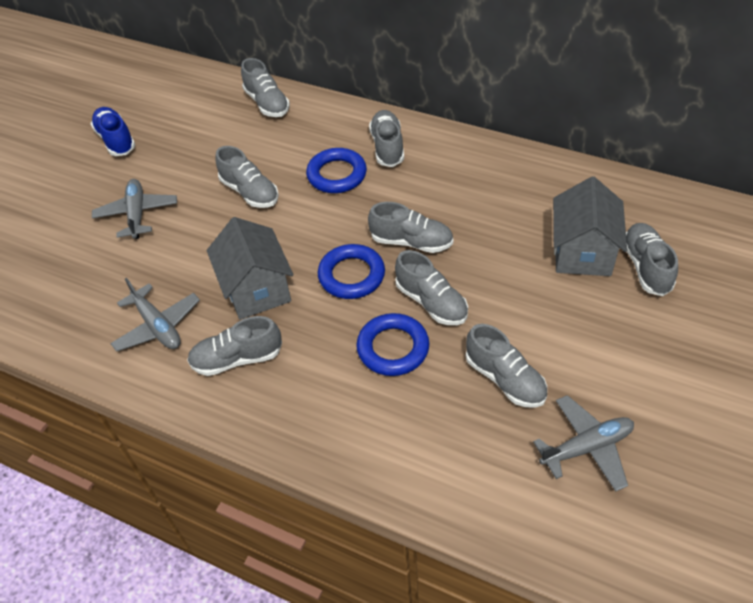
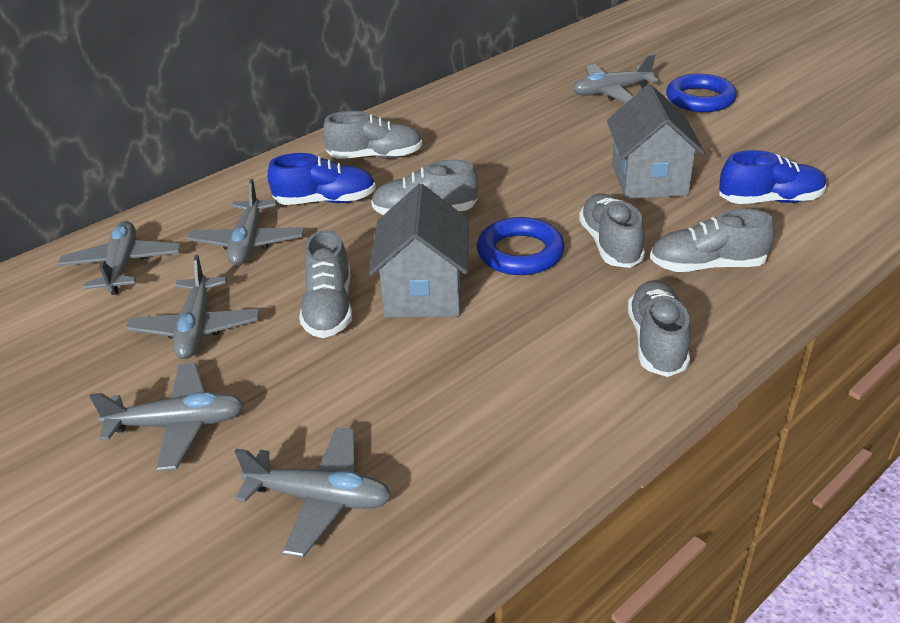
blue ring: 3 -> 2
blue shoe: 1 -> 2
grey plane: 3 -> 6
grey shoe: 8 -> 6

